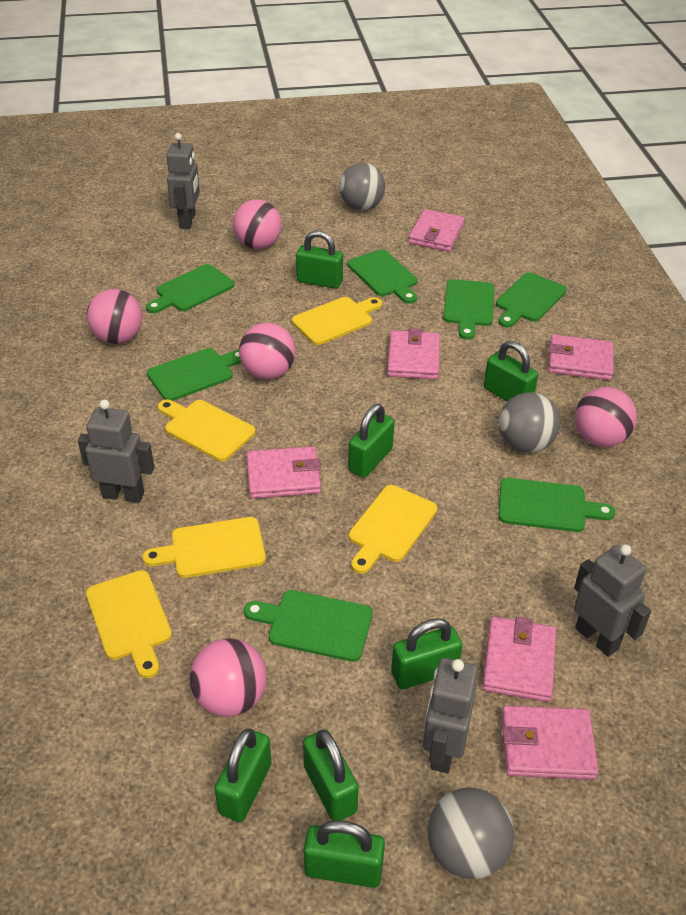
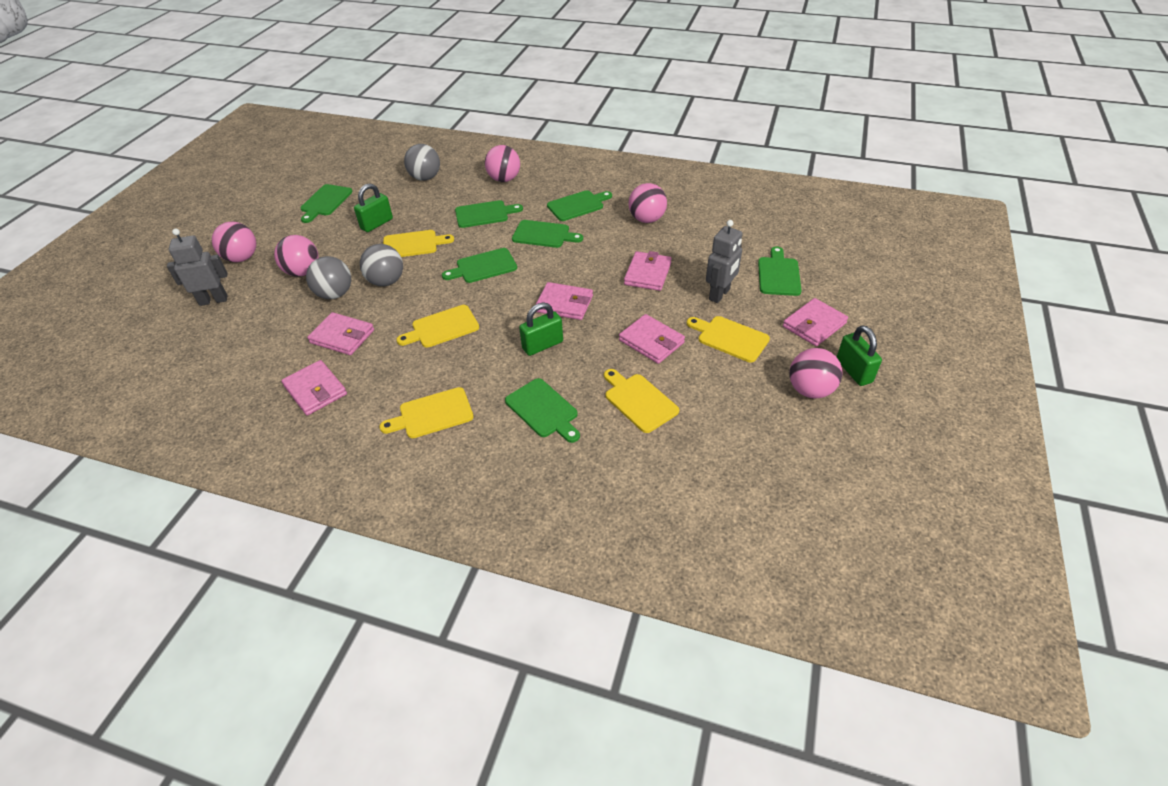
green padlock: 7 -> 3
grey robot: 4 -> 2

